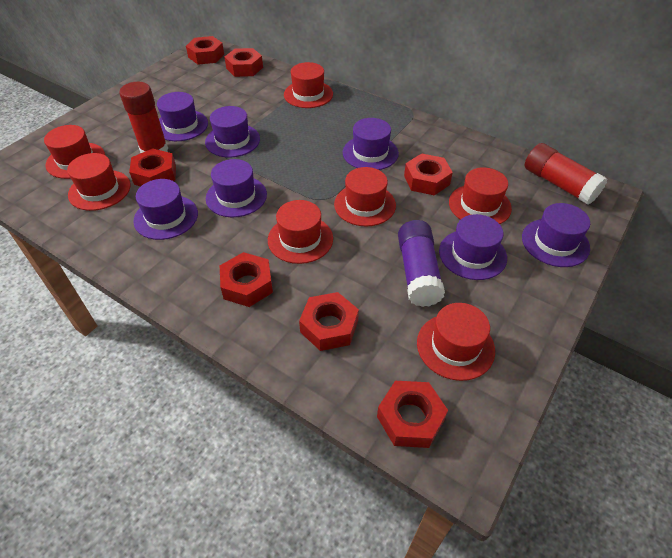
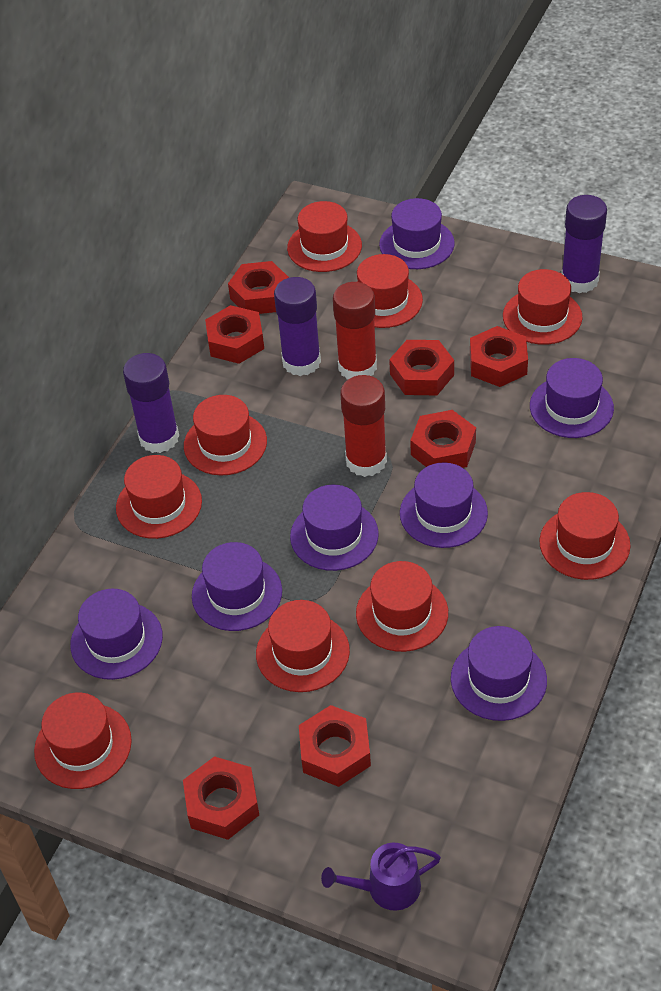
purple glue stick: 1 -> 3
purple watering can: 0 -> 1
red hat: 7 -> 9

